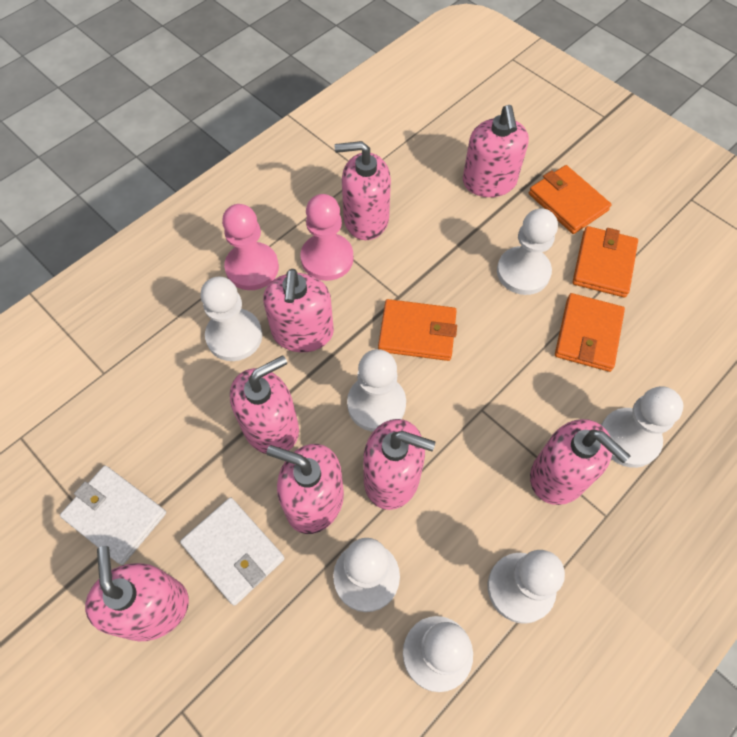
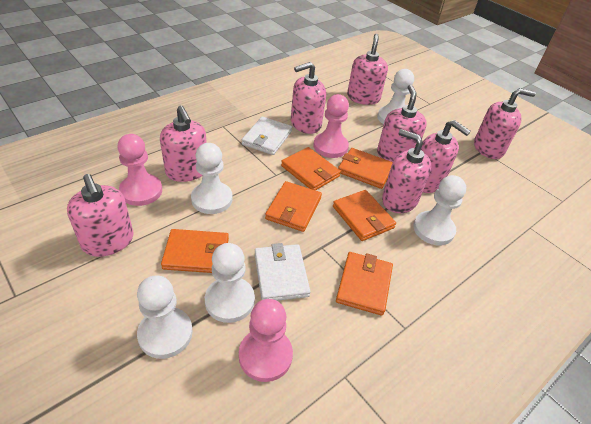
orange wallet: 4 -> 6
pink pawn: 2 -> 3
white pawn: 7 -> 5

